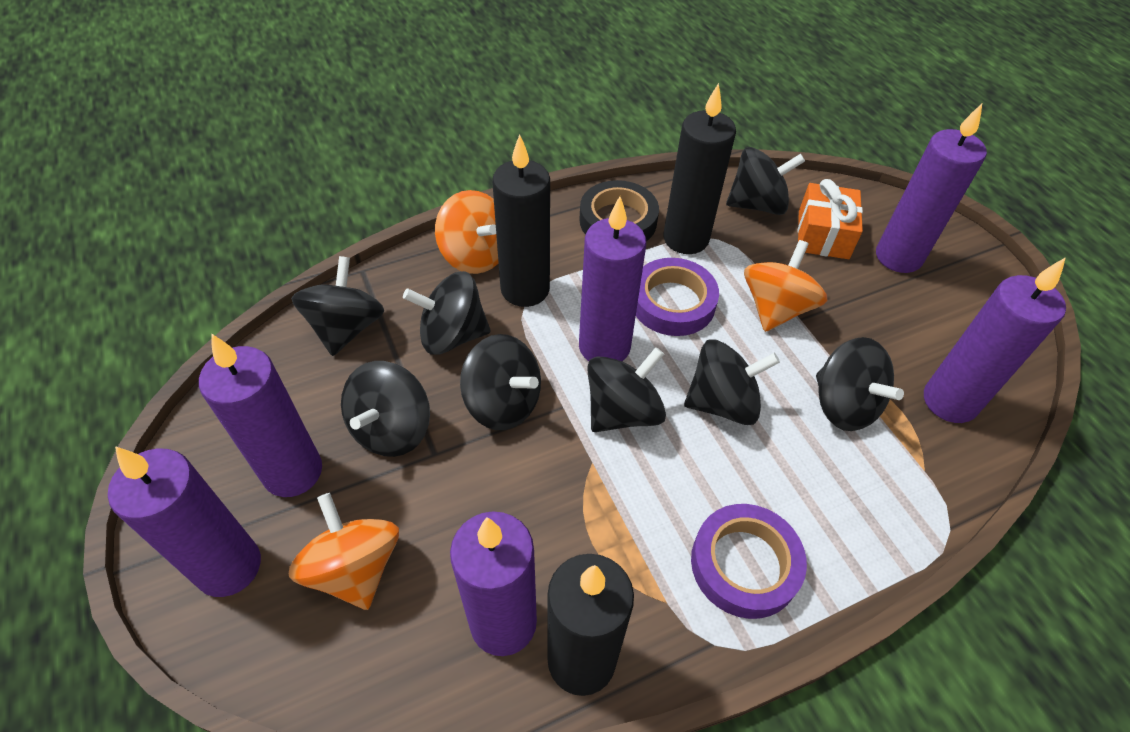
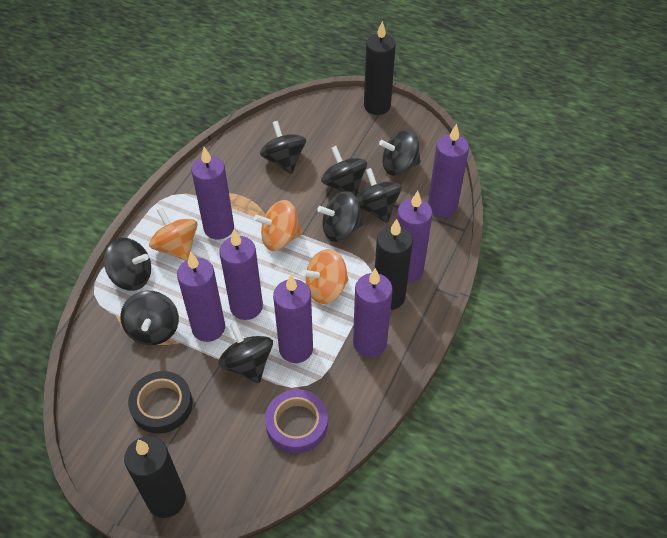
orange gift: 1 -> 0
purple candle: 6 -> 7
purple tape: 2 -> 1

